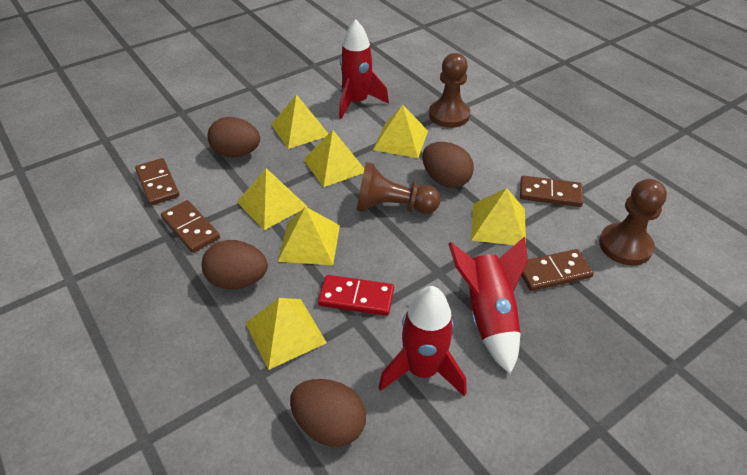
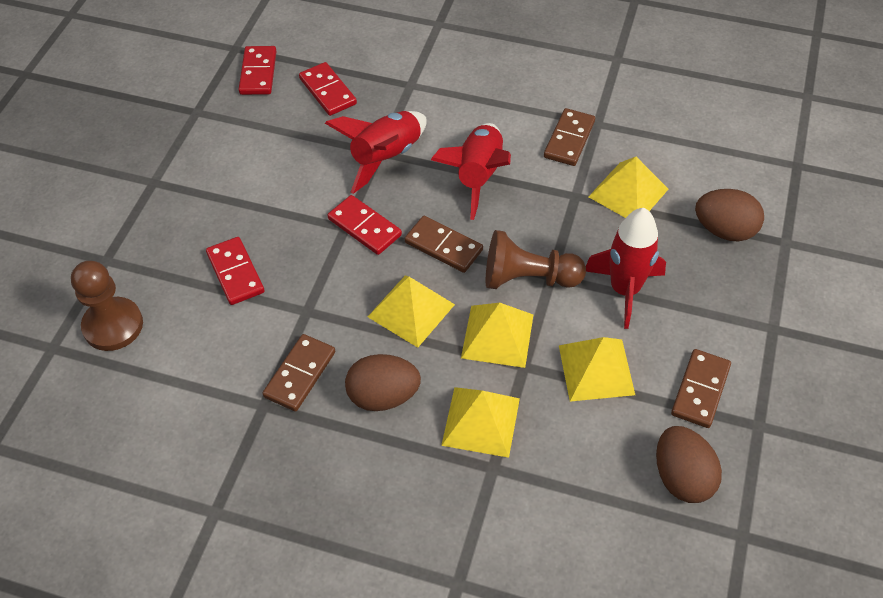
brown egg: 4 -> 3
brown pawn: 3 -> 2
red domino: 1 -> 4
yellow pyramid: 7 -> 5

